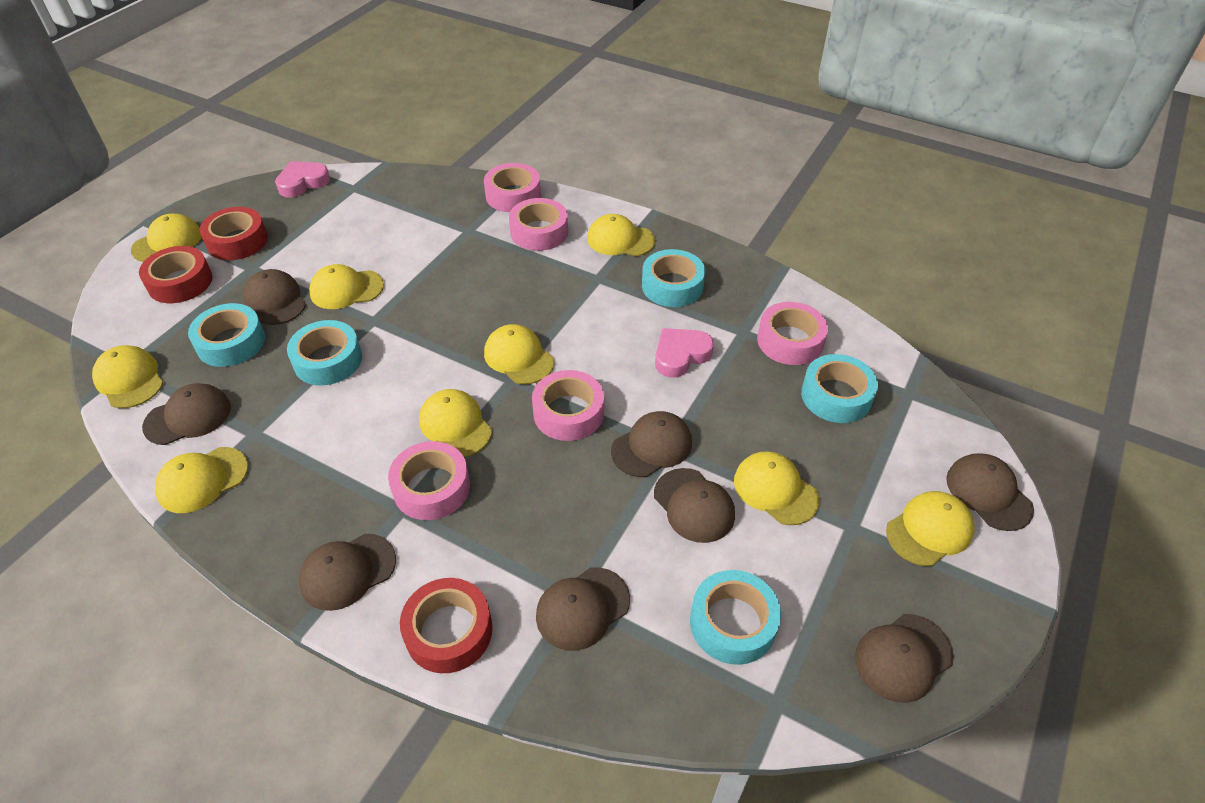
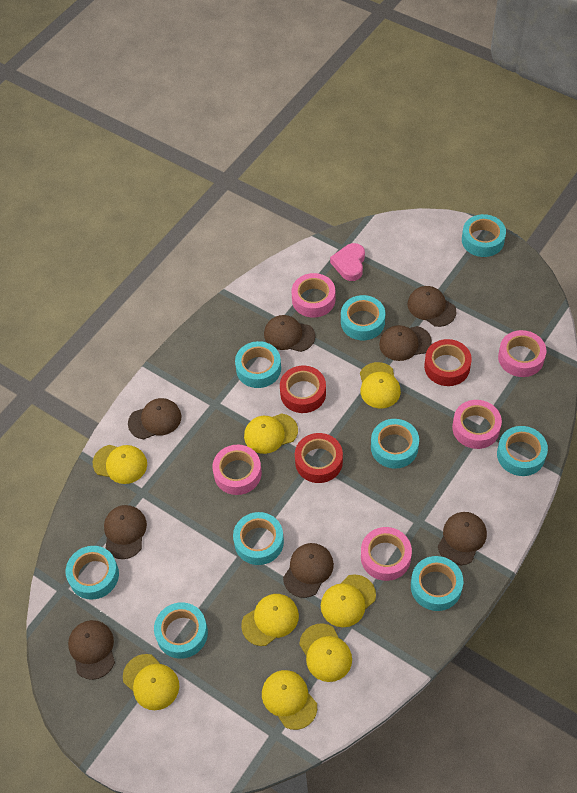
pink heart: 2 -> 1
turquoise tape: 5 -> 9
yellow cap: 9 -> 8

